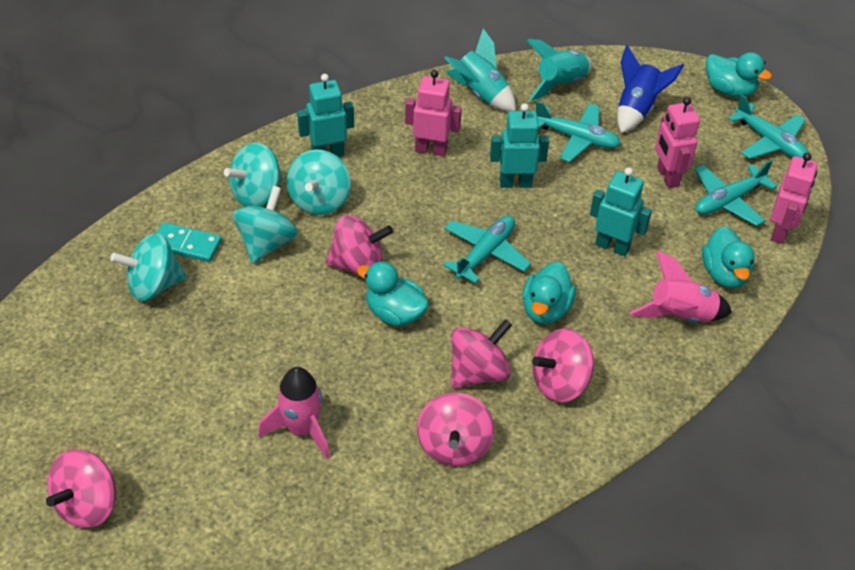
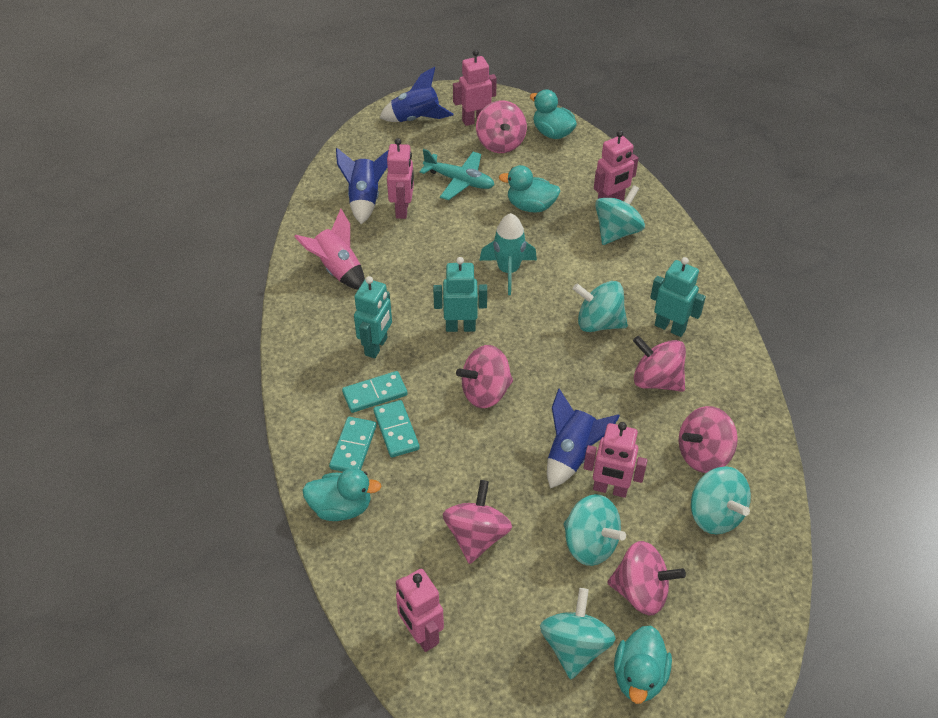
blue rocket: 1 -> 3
pink robot: 3 -> 5
pink rocket: 2 -> 1
pink spinning top: 5 -> 6
turquoise domino: 1 -> 3
turquoise plane: 4 -> 1
turquoise rocket: 2 -> 1
turquoise spinning top: 4 -> 5

